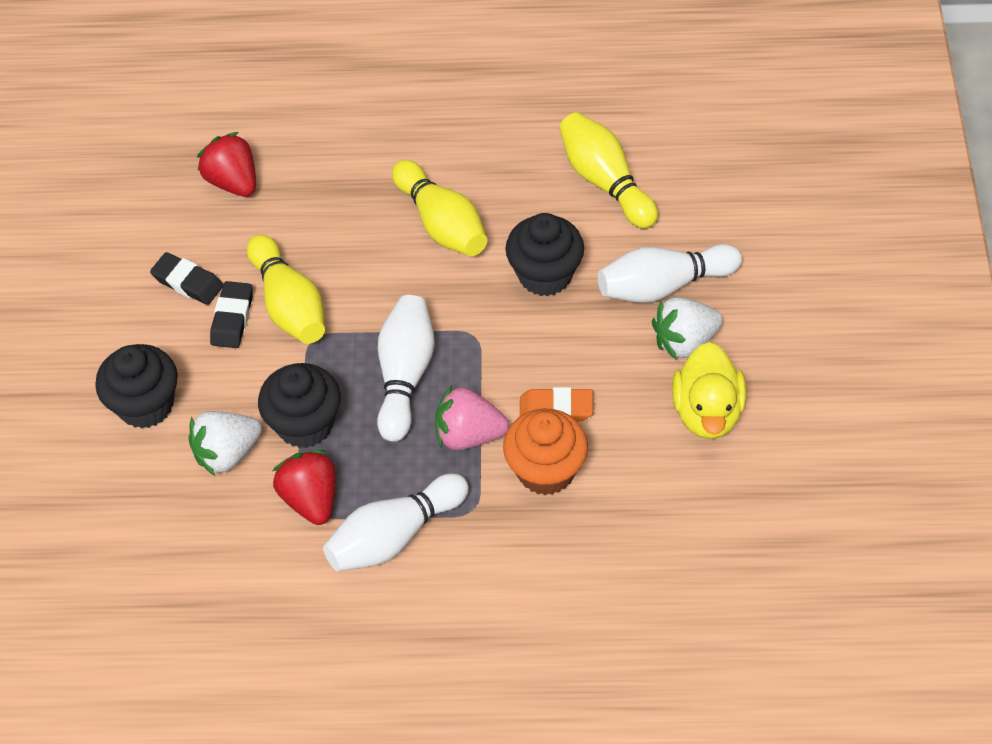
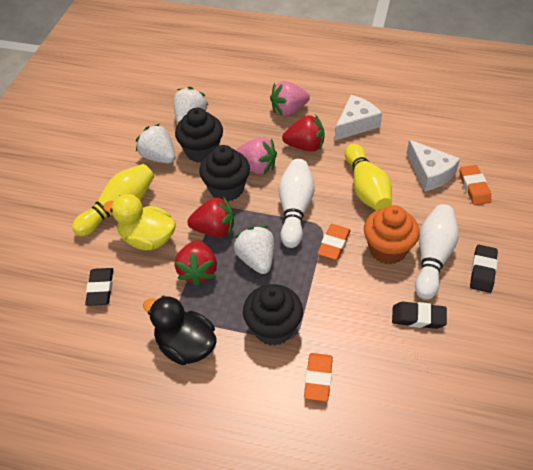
black duck: 0 -> 1
black eraser: 2 -> 3
orange eraser: 1 -> 3
pink strawberry: 1 -> 2
red strawberry: 2 -> 3
white bowling pin: 3 -> 2
white cheese: 0 -> 2
white strawberry: 2 -> 3
yellow bowling pin: 3 -> 2

